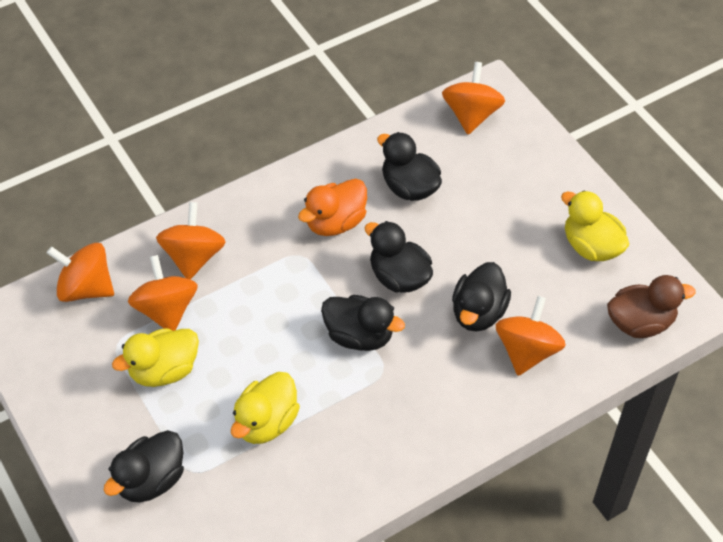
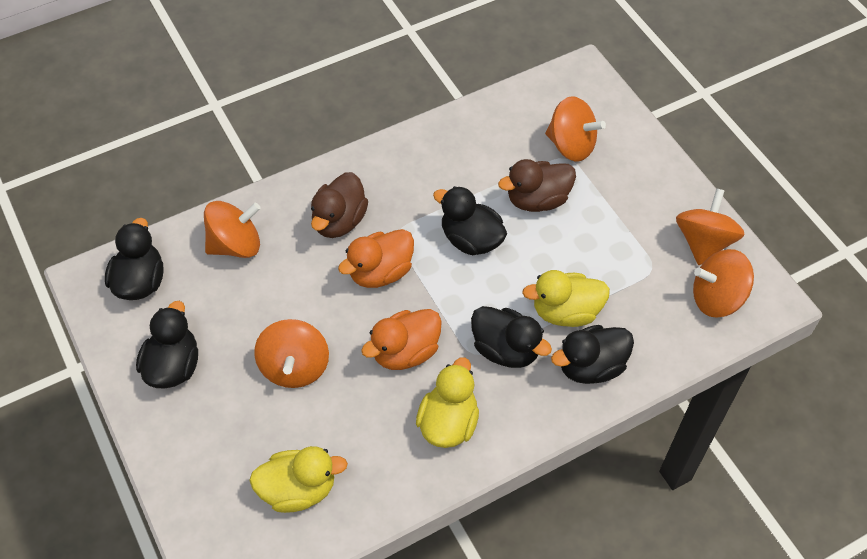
brown duck: 1 -> 2
orange duck: 1 -> 2

